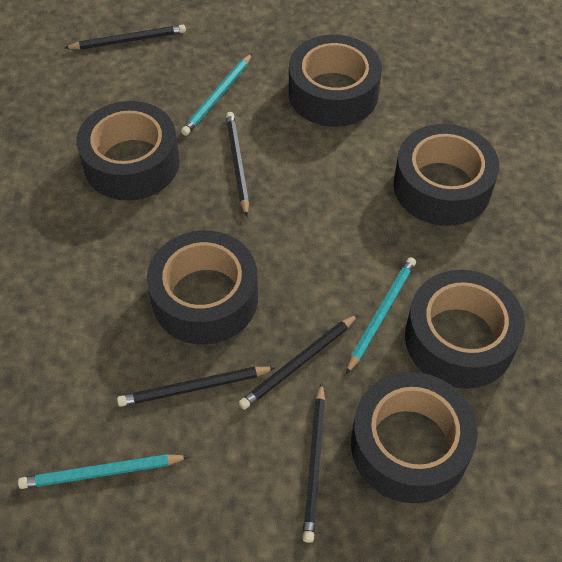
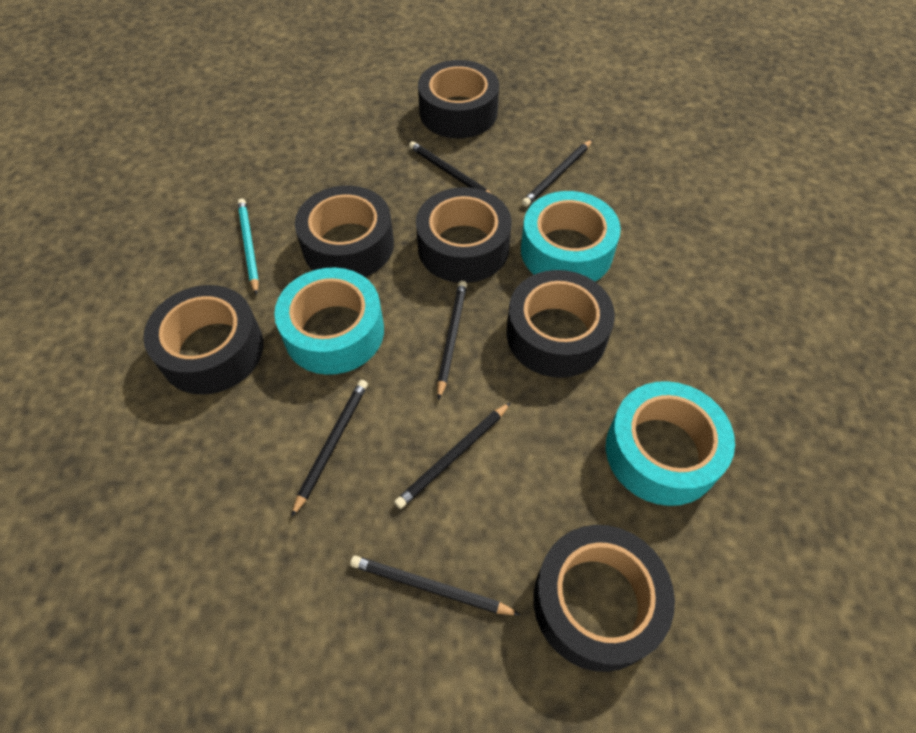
black pencil: 5 -> 6
turquoise pencil: 3 -> 1
turquoise tape: 0 -> 3

